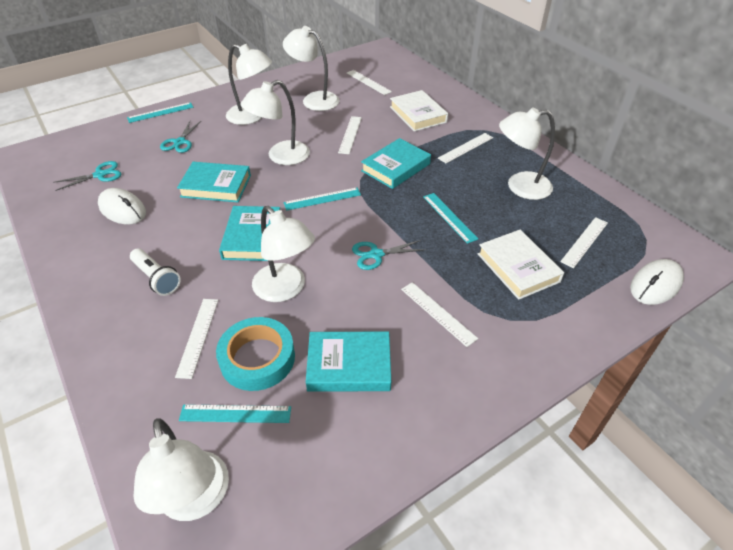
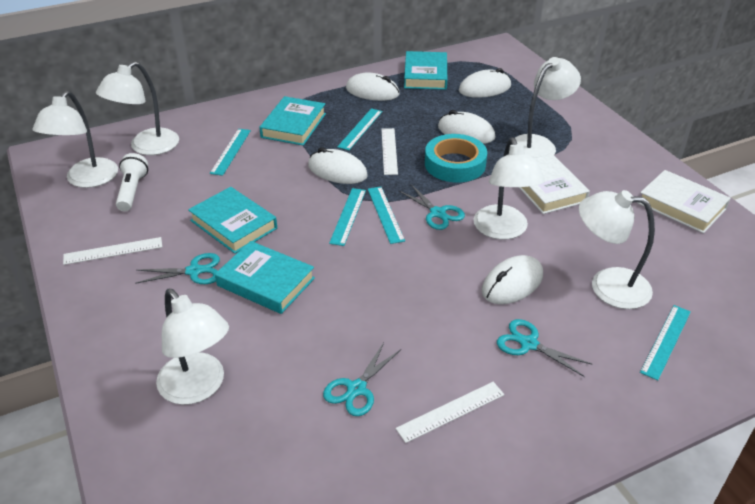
turquoise ruler: 4 -> 5
turquoise scissors: 3 -> 4
white mouse: 2 -> 5
white ruler: 6 -> 3

